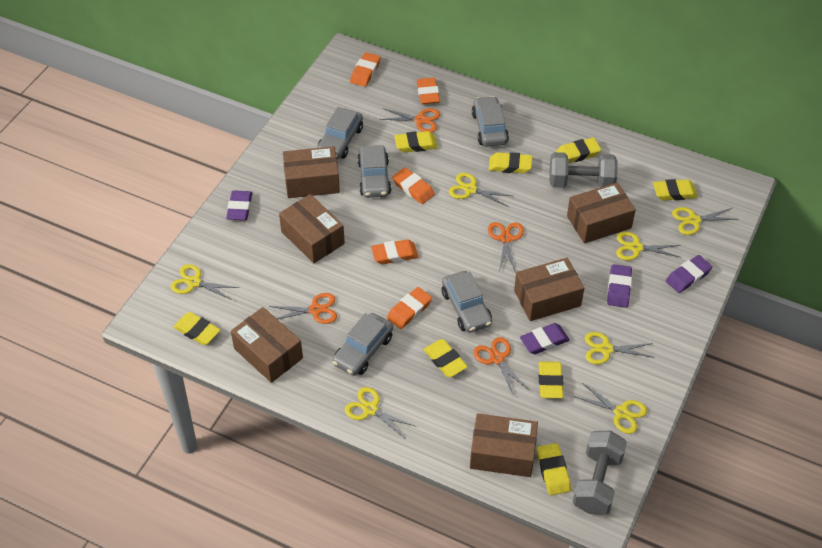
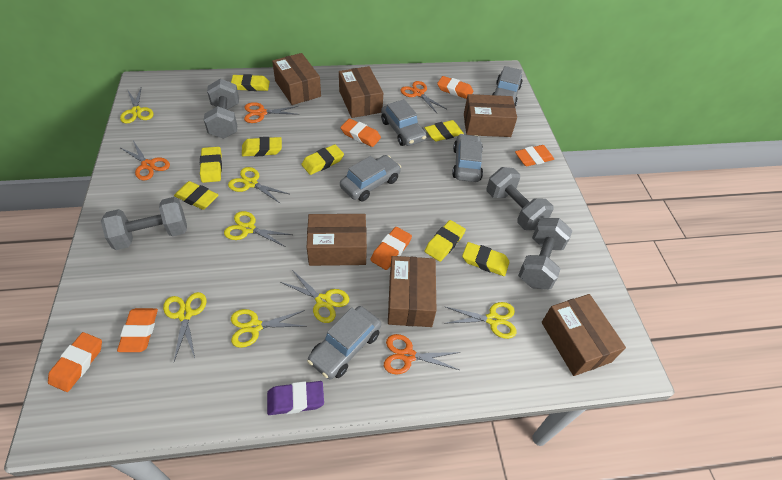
grey dumbbell: 2 -> 4
orange eraser: 5 -> 6
purple eraser: 4 -> 1

